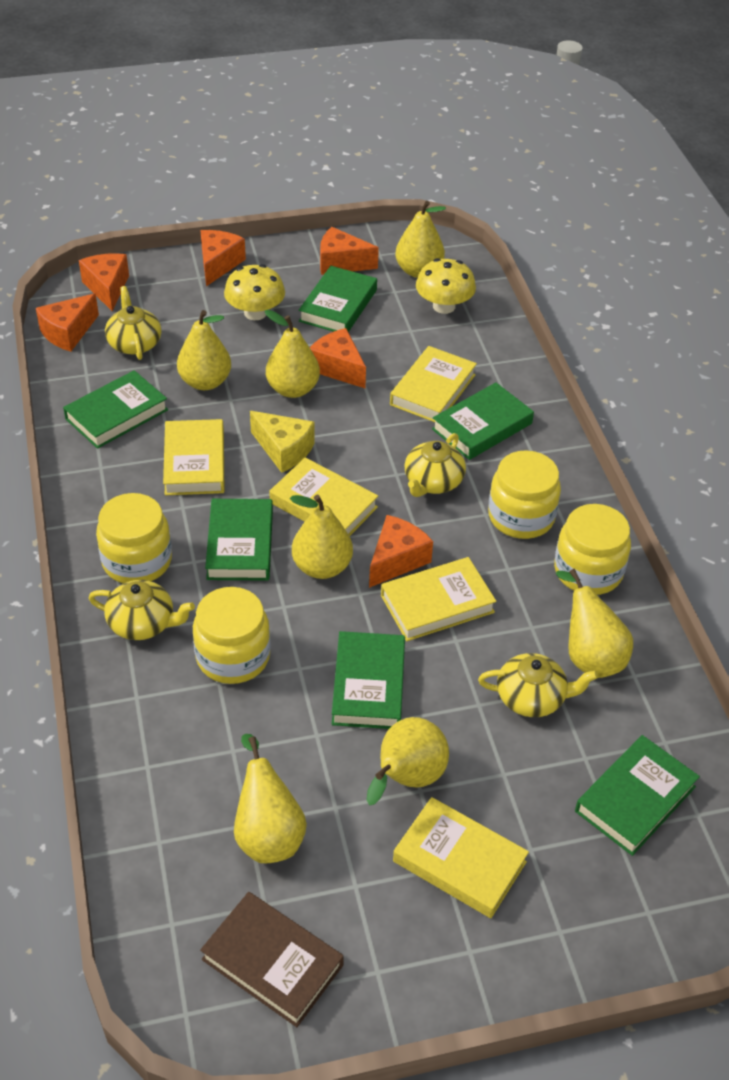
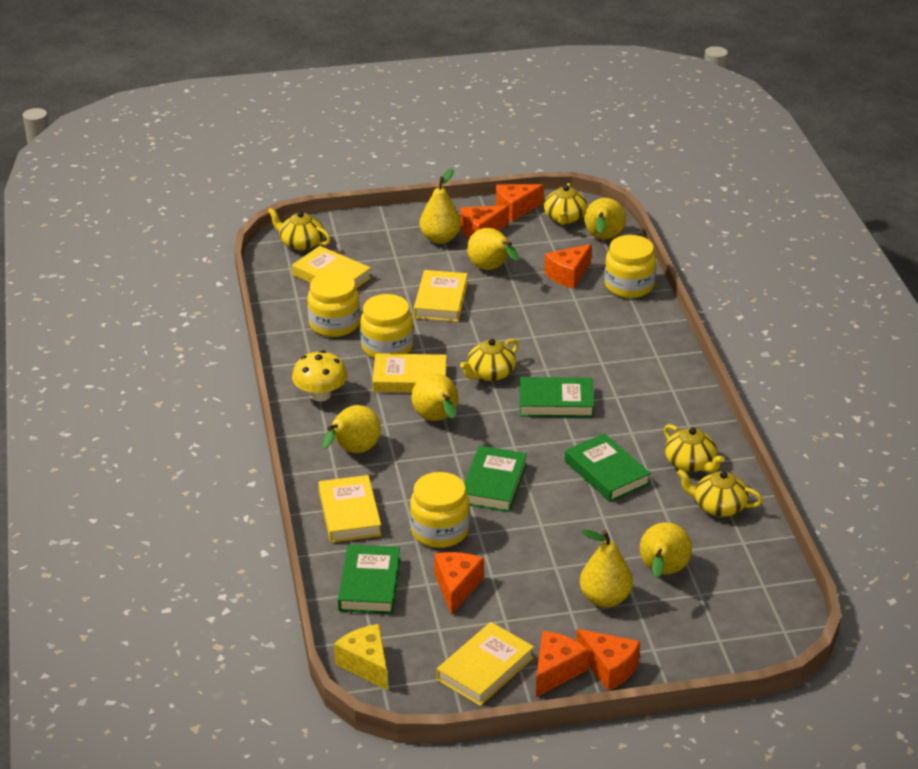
brown book: 1 -> 0
green book: 6 -> 4
yellow mushroom: 2 -> 1
yellow teapot: 4 -> 5

